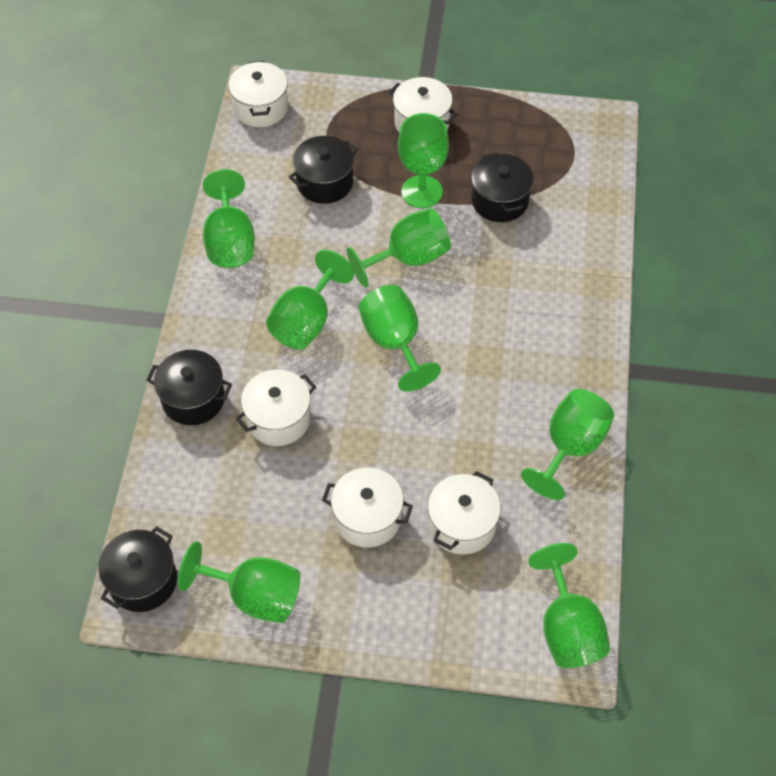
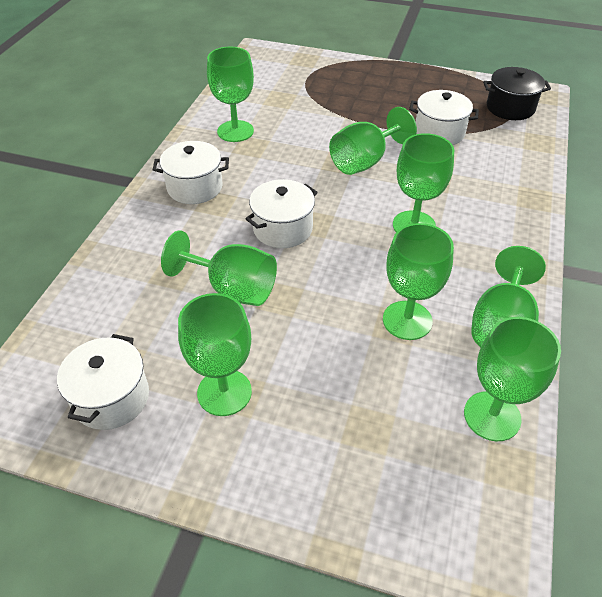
black pot: 4 -> 1
white pot: 5 -> 4

